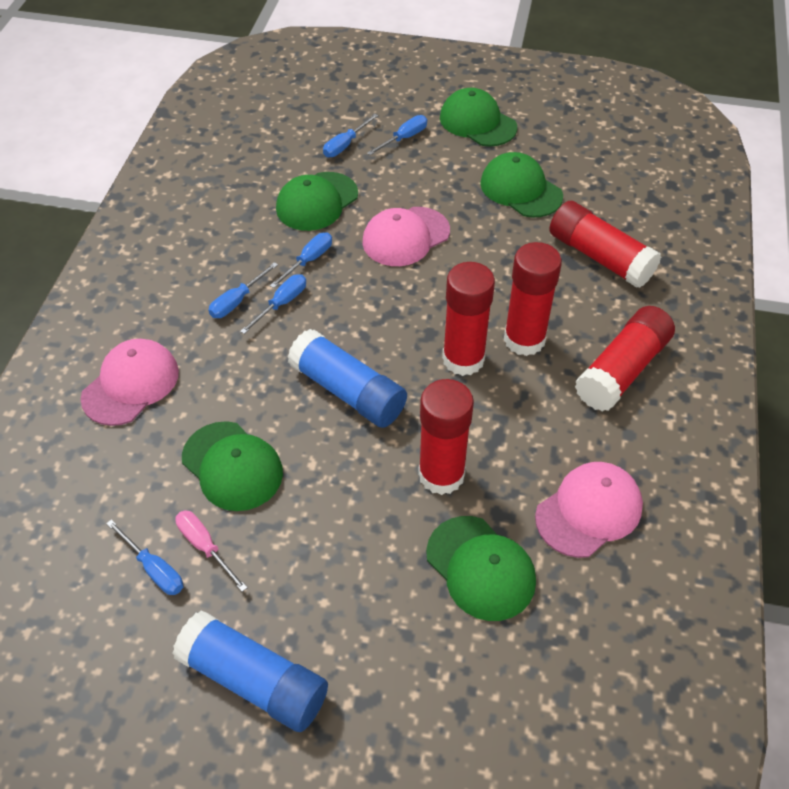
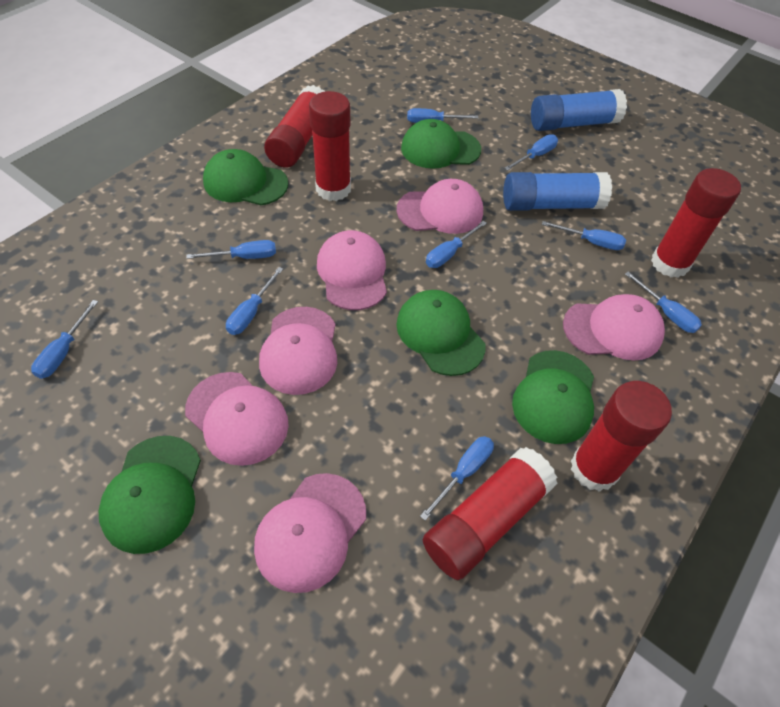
blue screwdriver: 6 -> 9
pink cap: 3 -> 6
pink screwdriver: 1 -> 0

